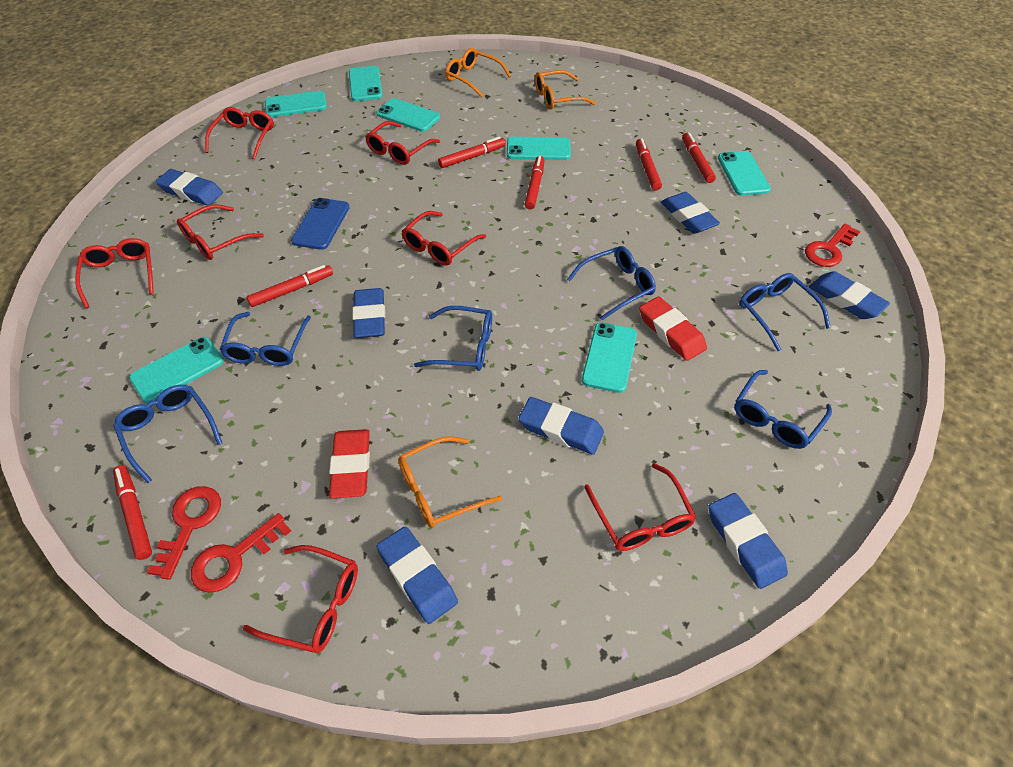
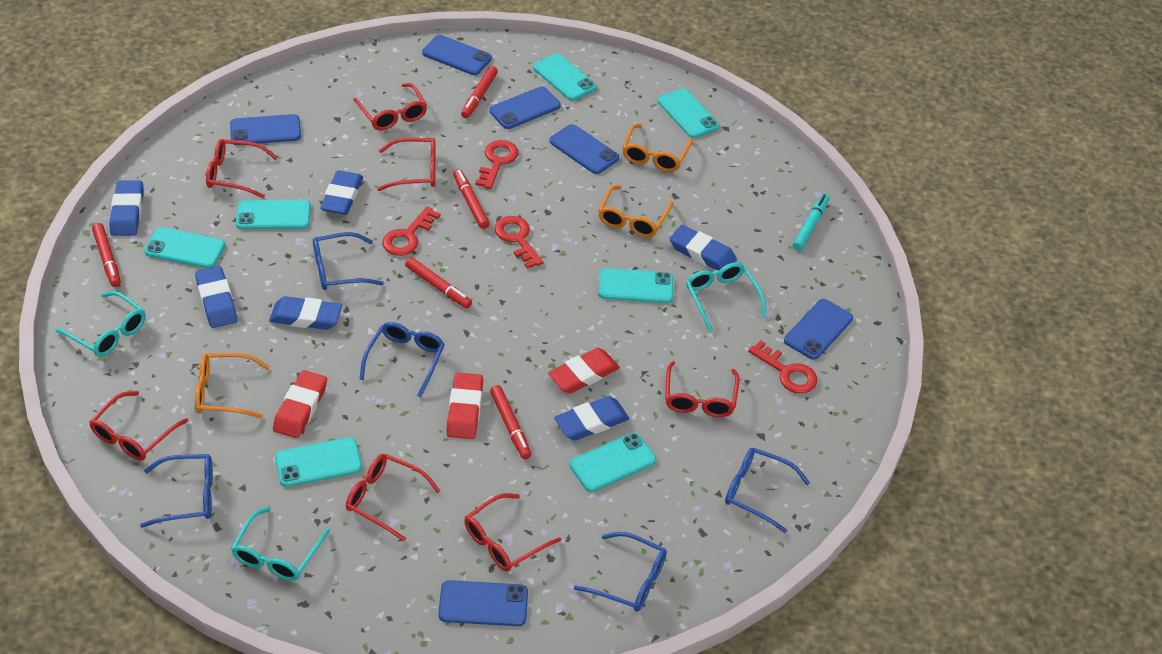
blue eraser: 7 -> 6
blue glasses: 6 -> 5
blue phone: 1 -> 6
red eraser: 2 -> 3
red key: 3 -> 4
red marker: 6 -> 5
turquoise glasses: 0 -> 3
turquoise marker: 0 -> 1

